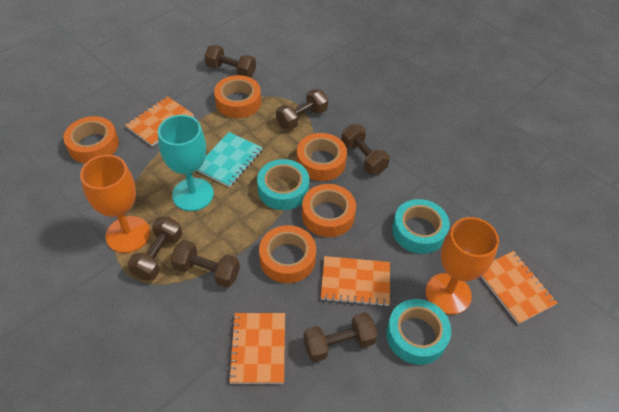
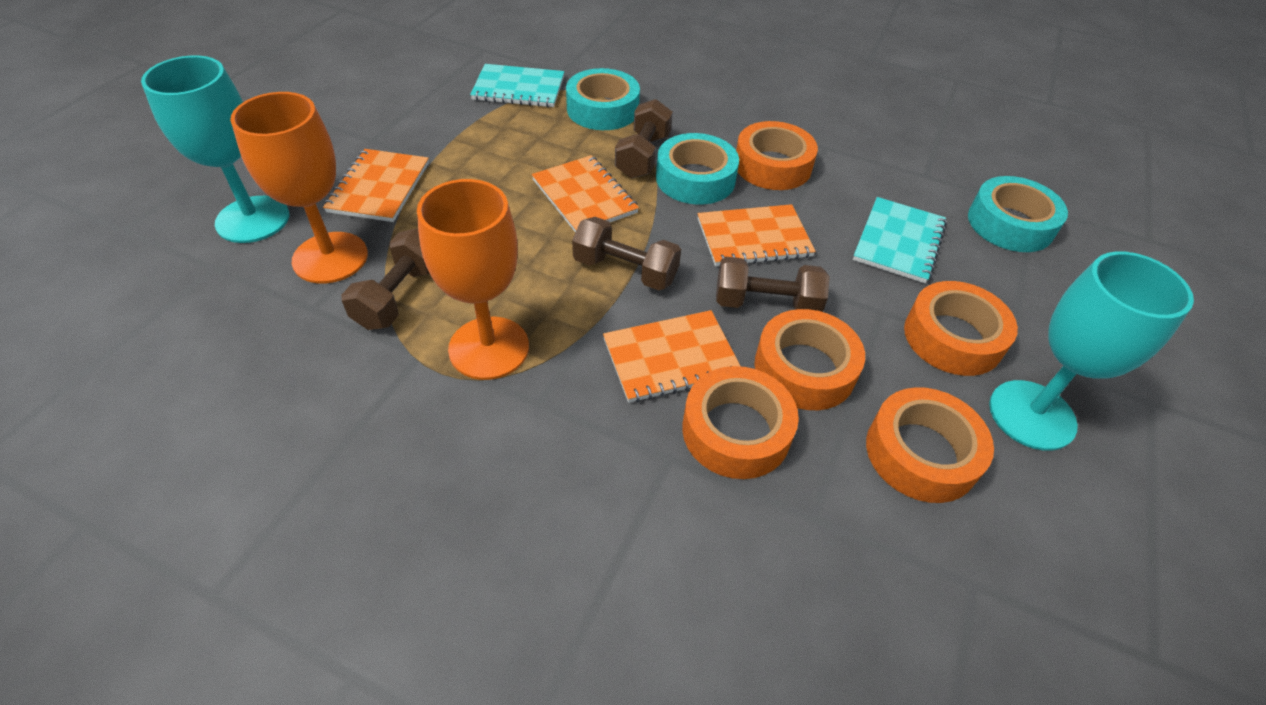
brown dumbbell: 6 -> 4
turquoise goblet: 1 -> 2
turquoise notebook: 1 -> 2

